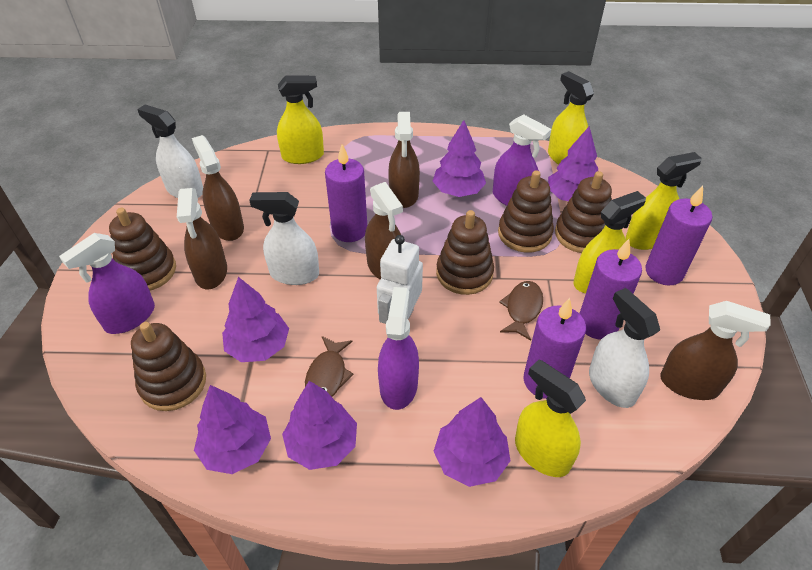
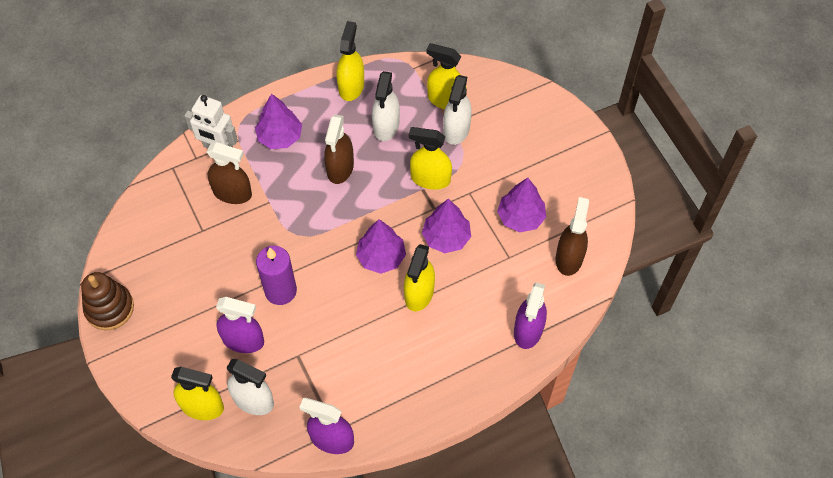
brown fish: 2 -> 0
brown spray bottle: 5 -> 3
brown stacking toy: 5 -> 1
purple candle: 4 -> 1
purple tree: 6 -> 4

